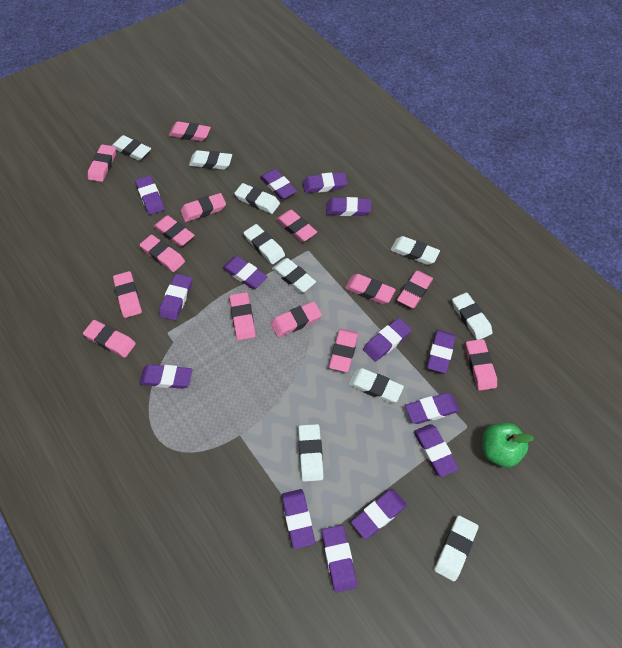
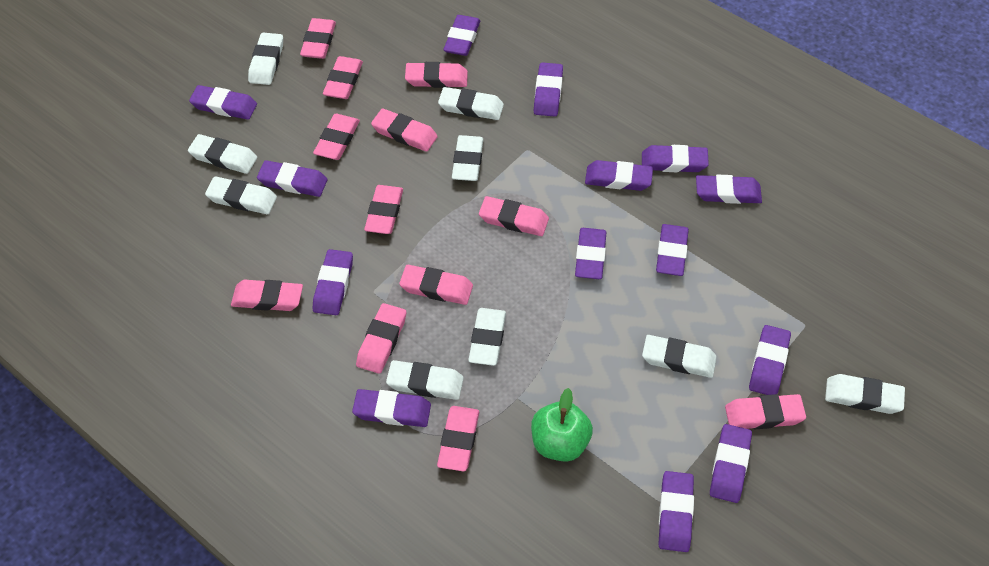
pink eraser: 14 -> 12
white eraser: 10 -> 9

